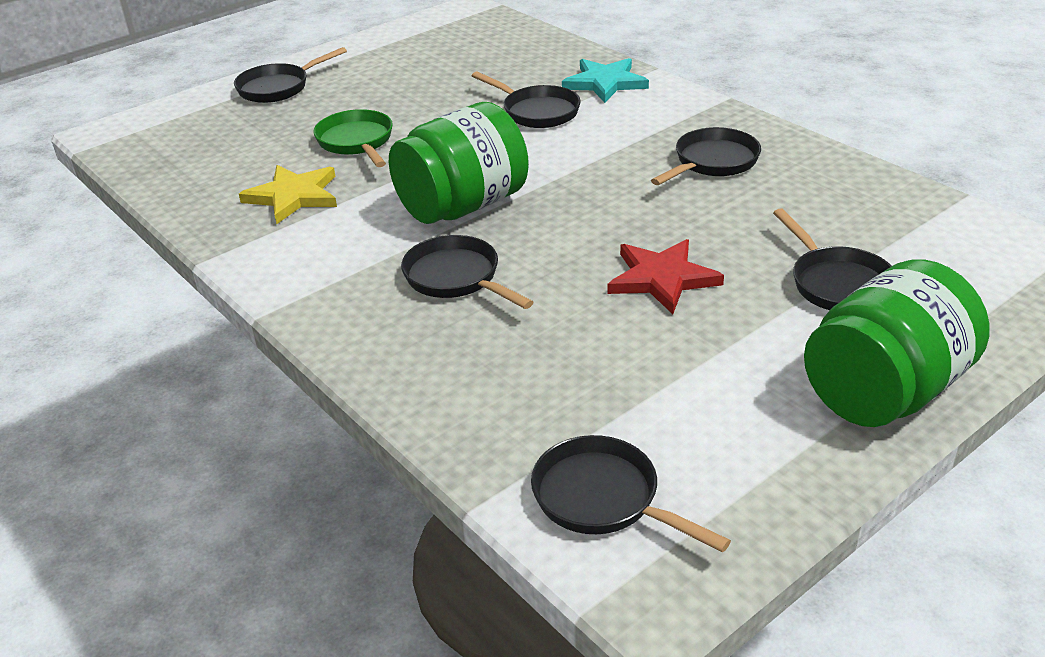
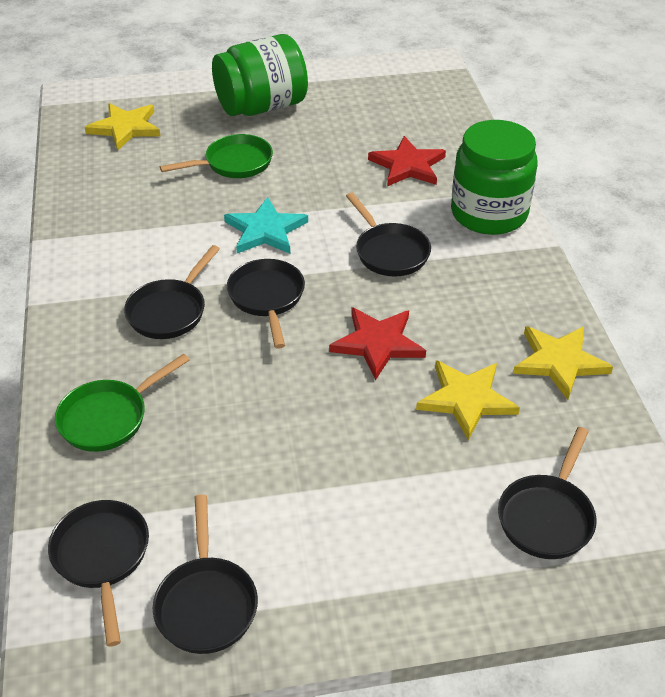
green pan: 1 -> 2
red star: 1 -> 2
yellow star: 1 -> 3

